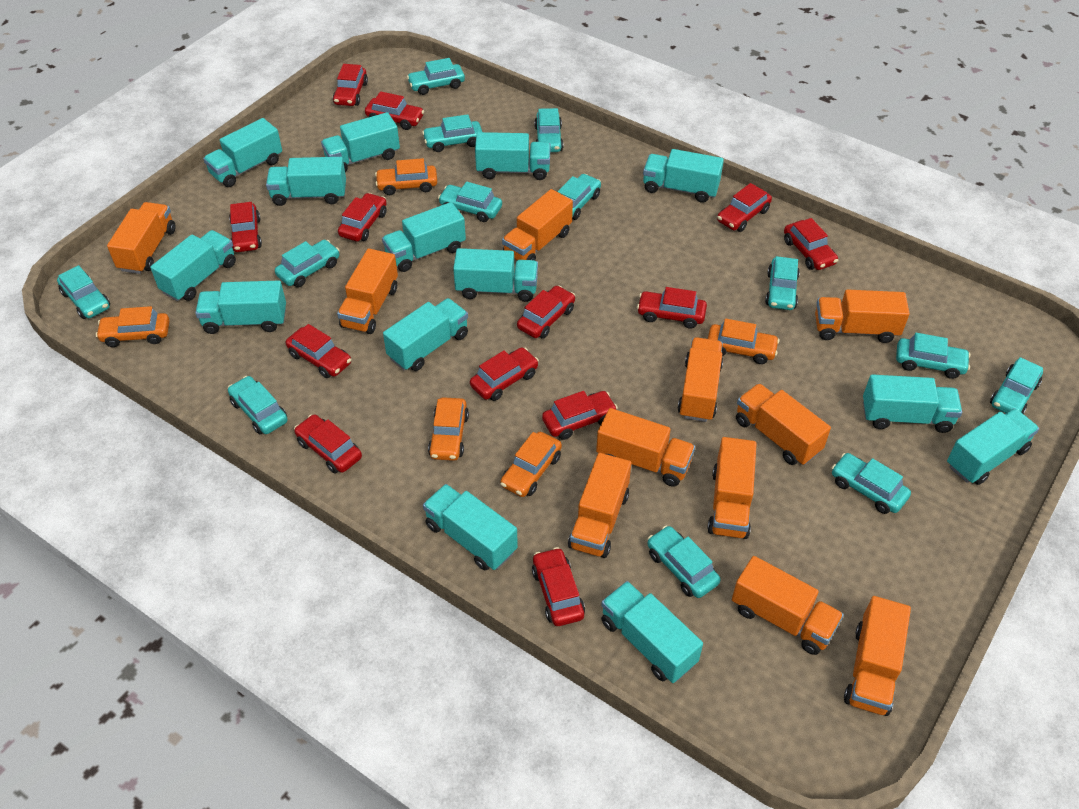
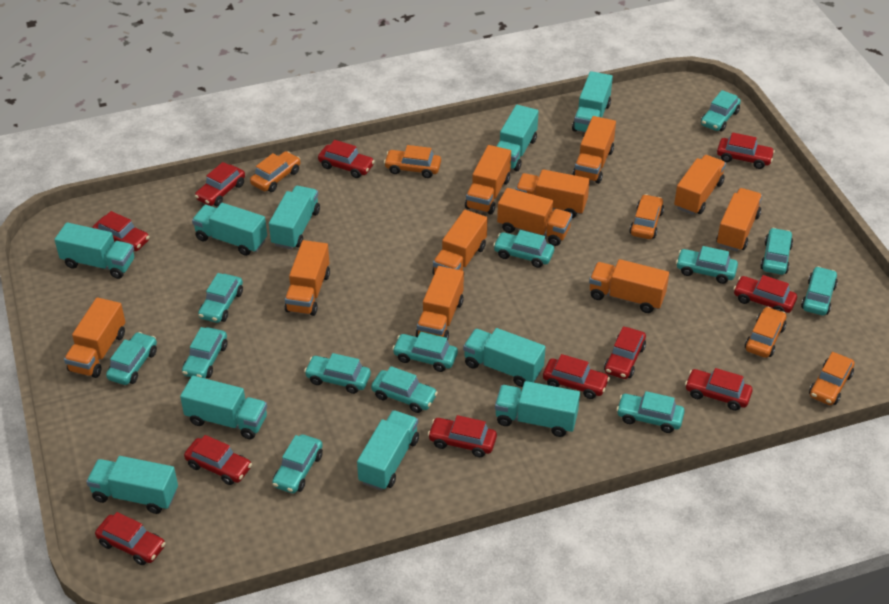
red car: 13 -> 11
turquoise truck: 14 -> 10

